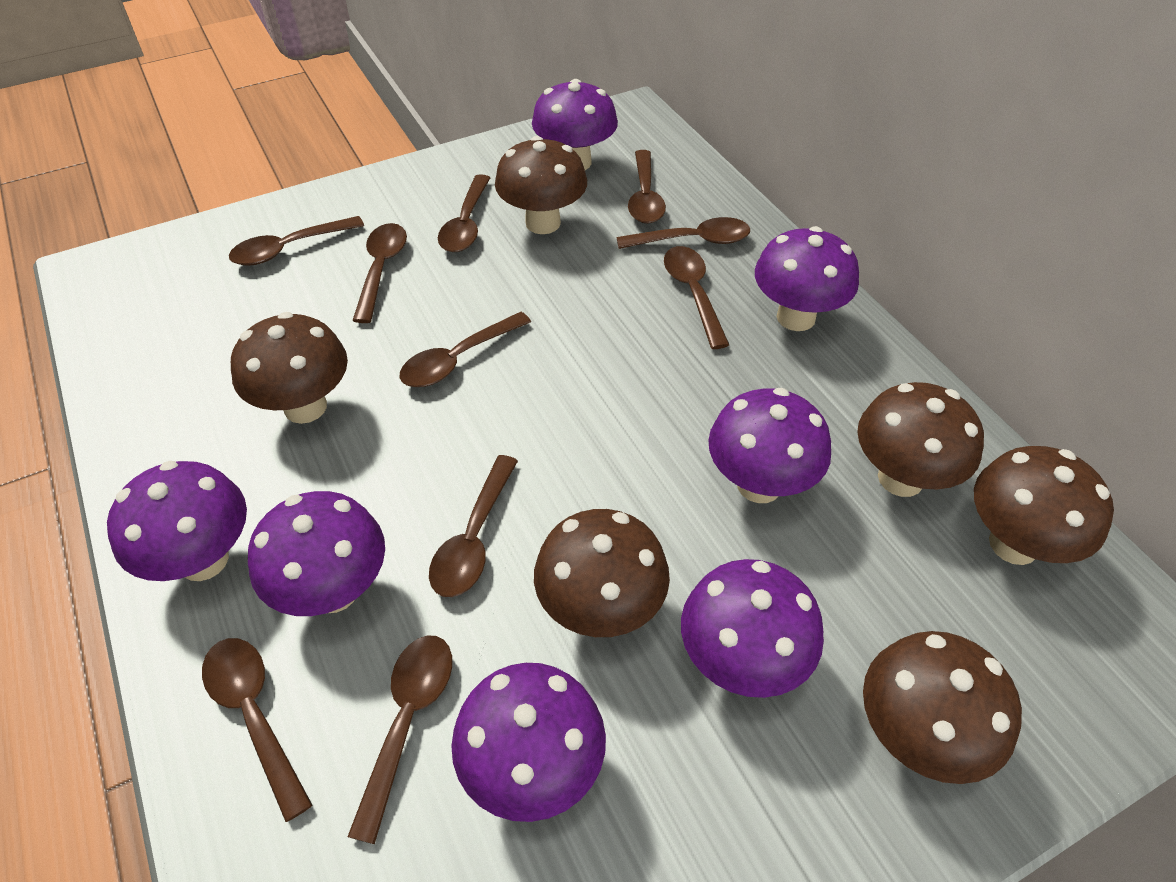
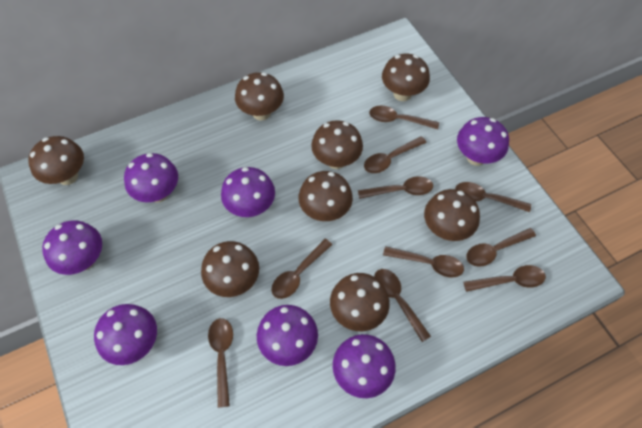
brown mushroom: 6 -> 8

